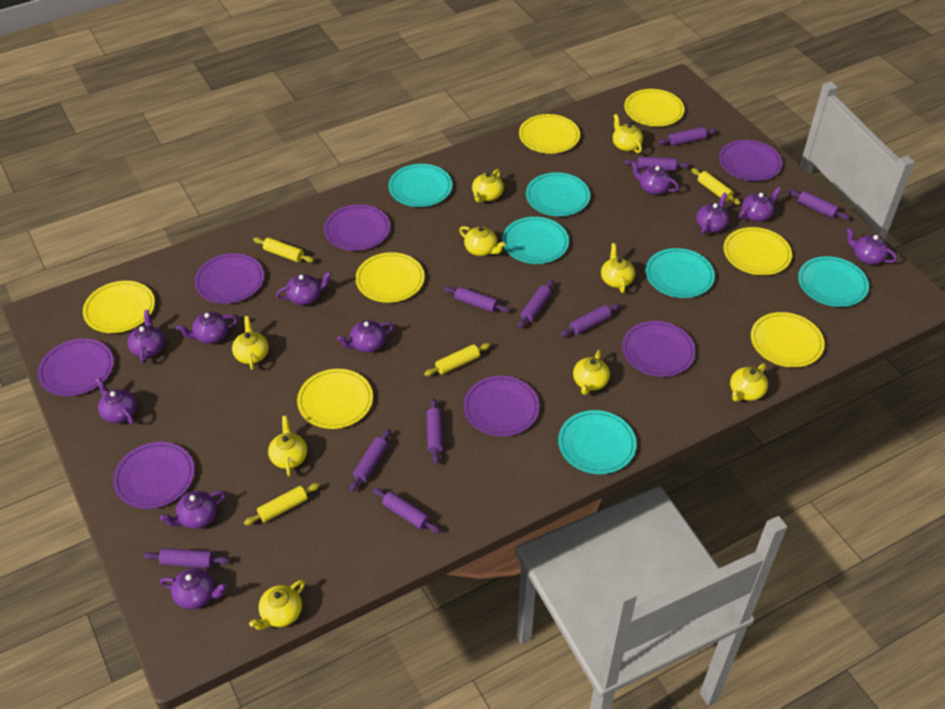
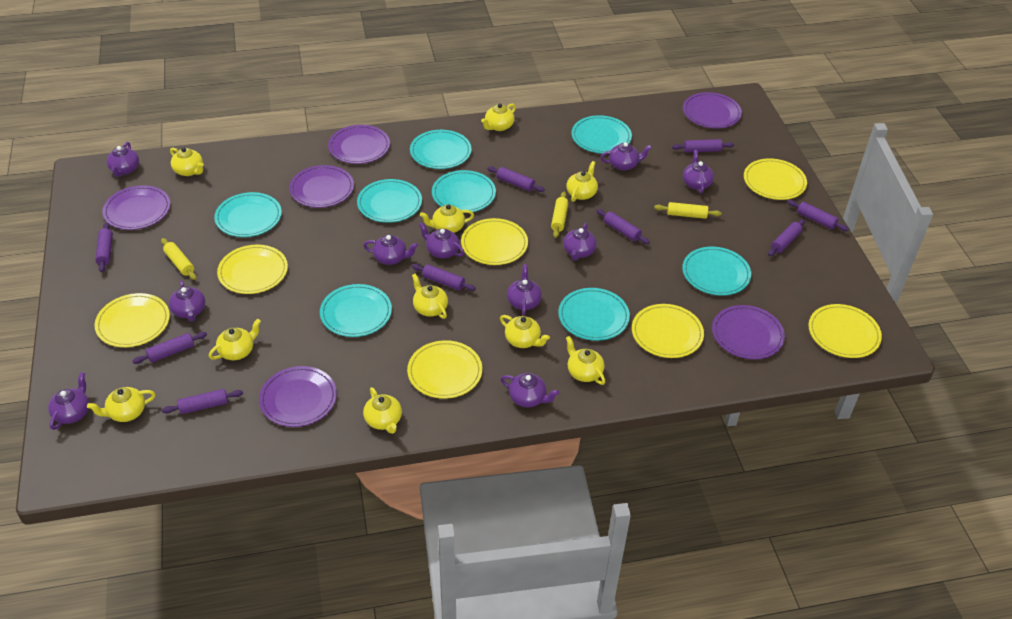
purple plate: 7 -> 6
purple rolling pin: 10 -> 9
purple teapot: 11 -> 10
turquoise plate: 6 -> 8
yellow rolling pin: 4 -> 3
yellow teapot: 9 -> 10

